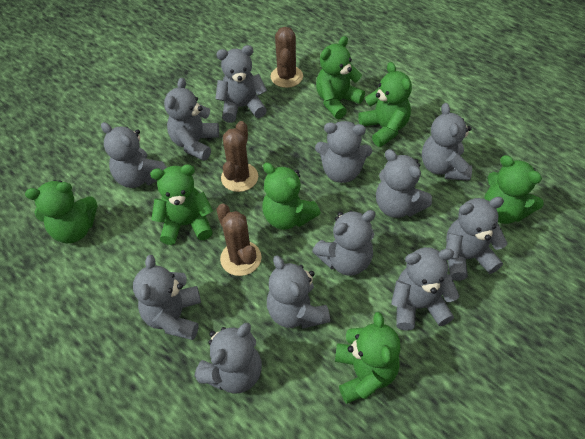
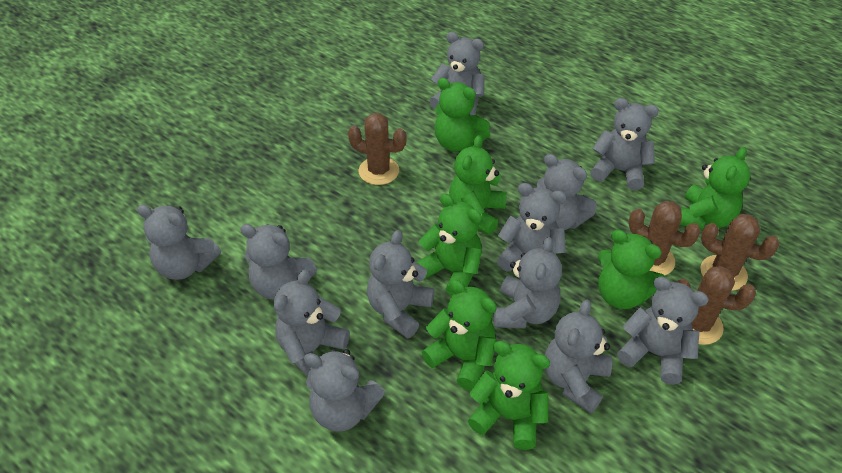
brown cactus: 3 -> 4

